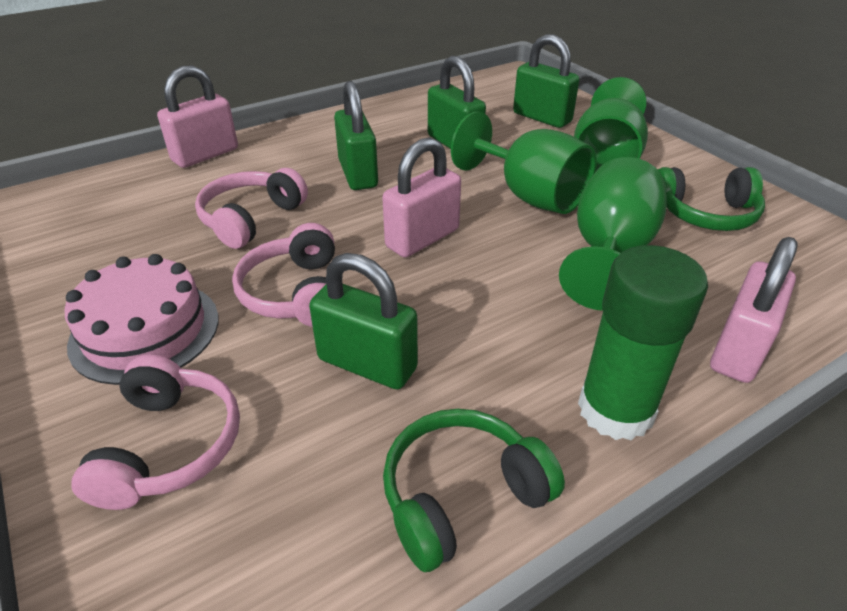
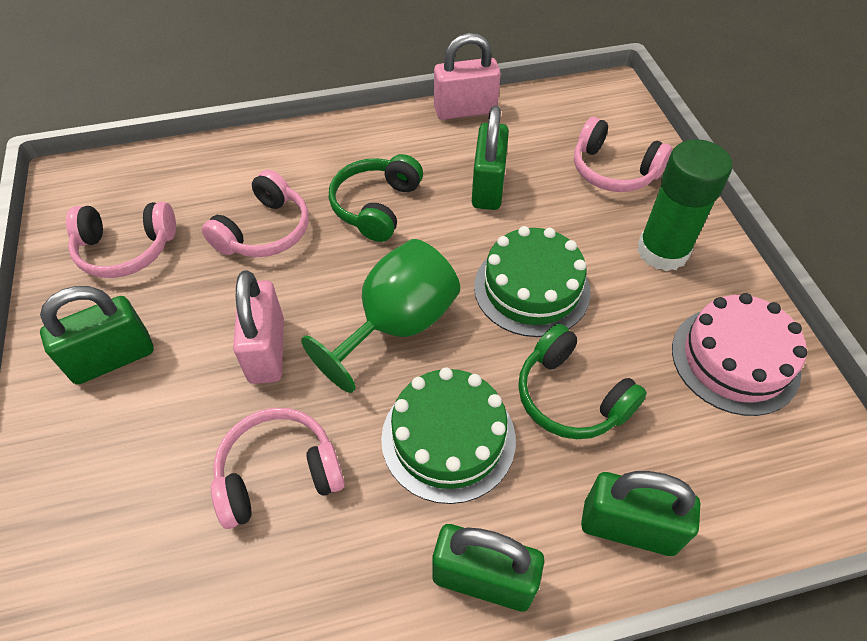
green cake: 0 -> 2
green goblet: 3 -> 1
pink headphones: 3 -> 4
pink padlock: 3 -> 2

